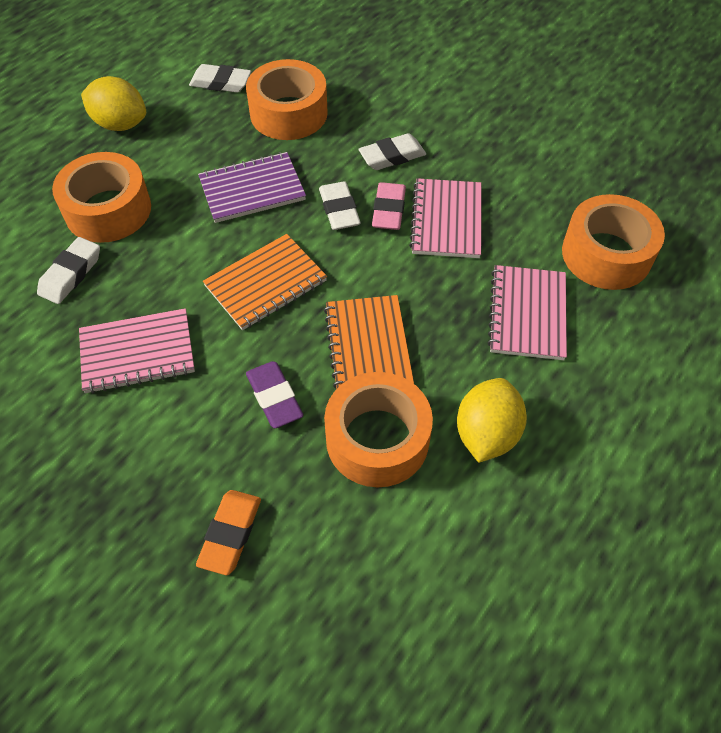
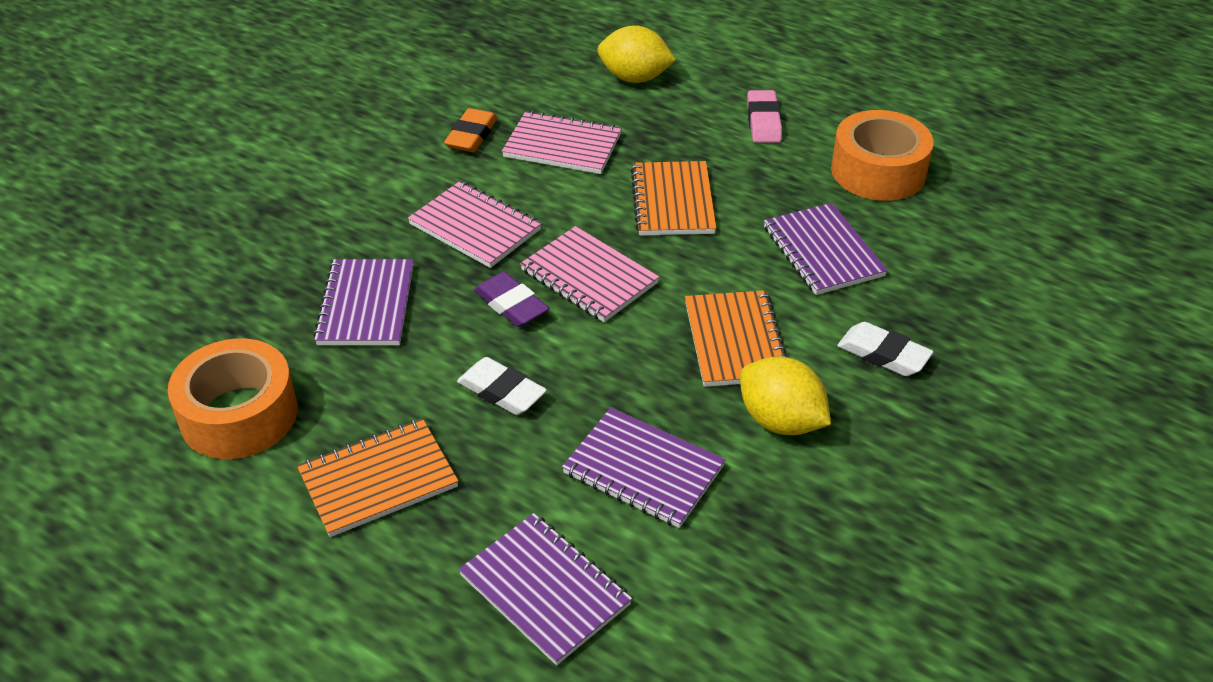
orange notebook: 2 -> 3
orange tape: 4 -> 2
purple notebook: 1 -> 4
white eraser: 4 -> 2

